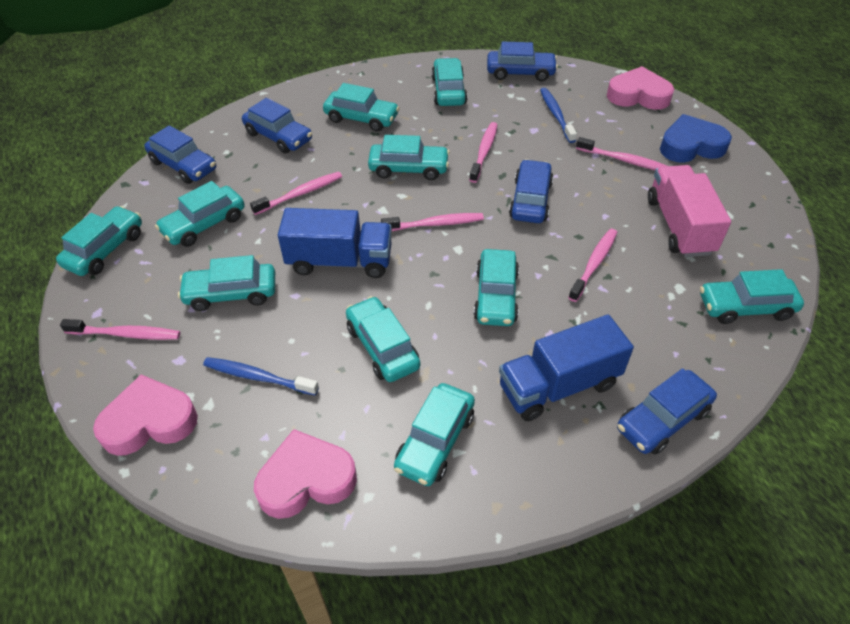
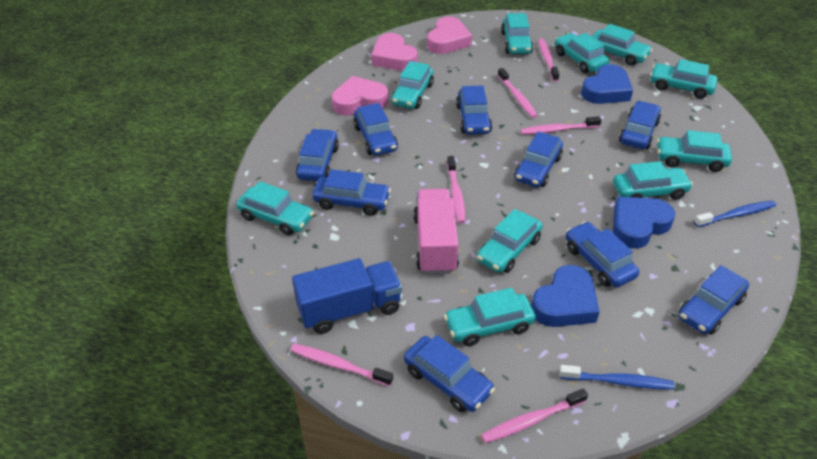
blue car: 5 -> 9
blue heart: 1 -> 3
blue truck: 2 -> 1

